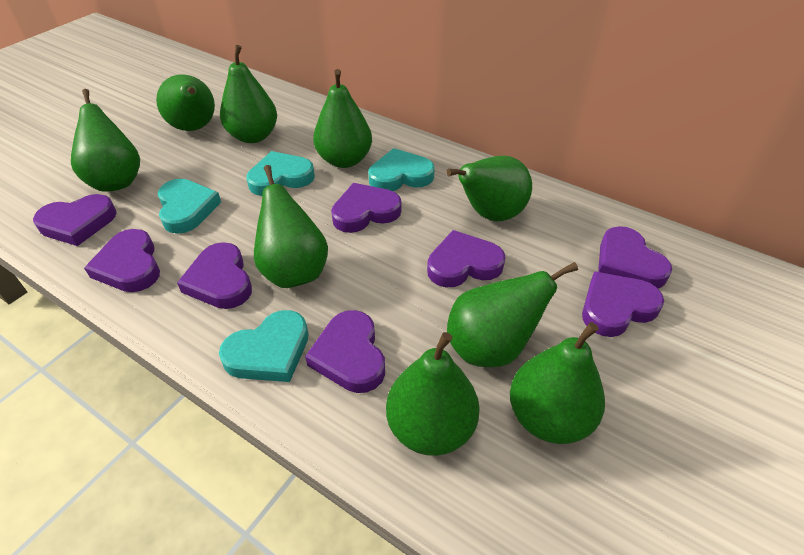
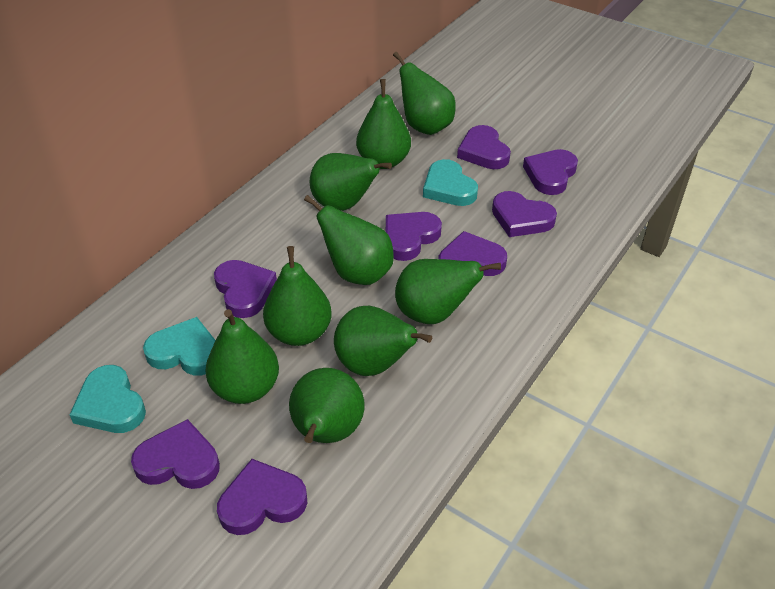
turquoise heart: 4 -> 3

